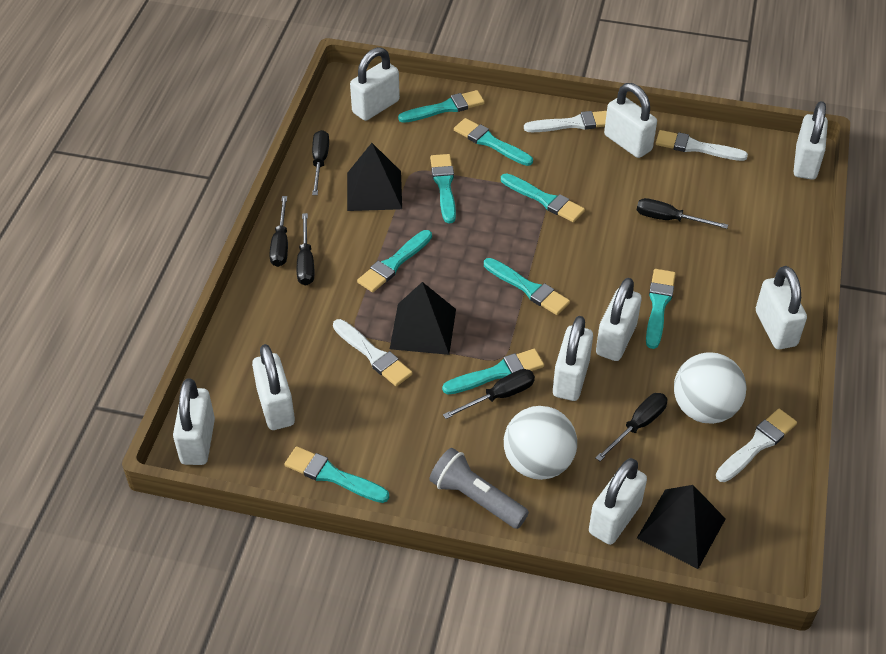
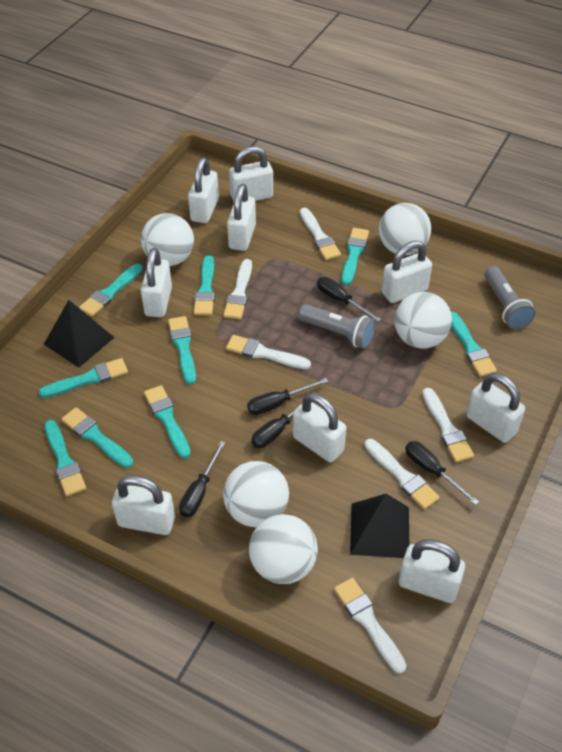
black pyramid: 3 -> 2
black screwdriver: 6 -> 5
grey flashlight: 1 -> 2
white ball: 2 -> 5
white brush: 4 -> 6

